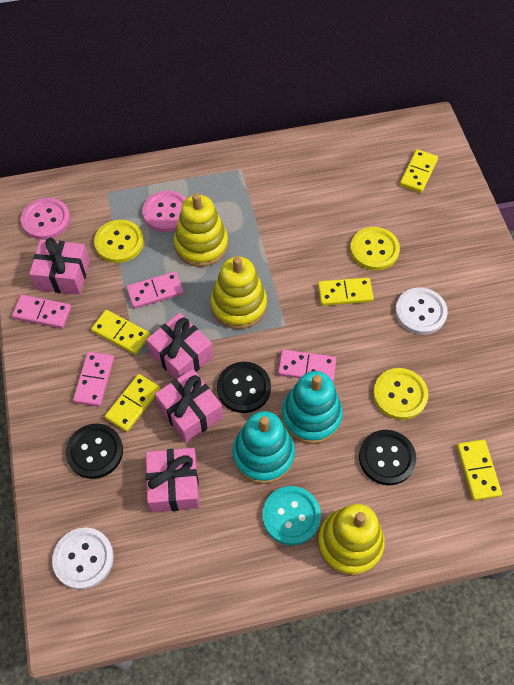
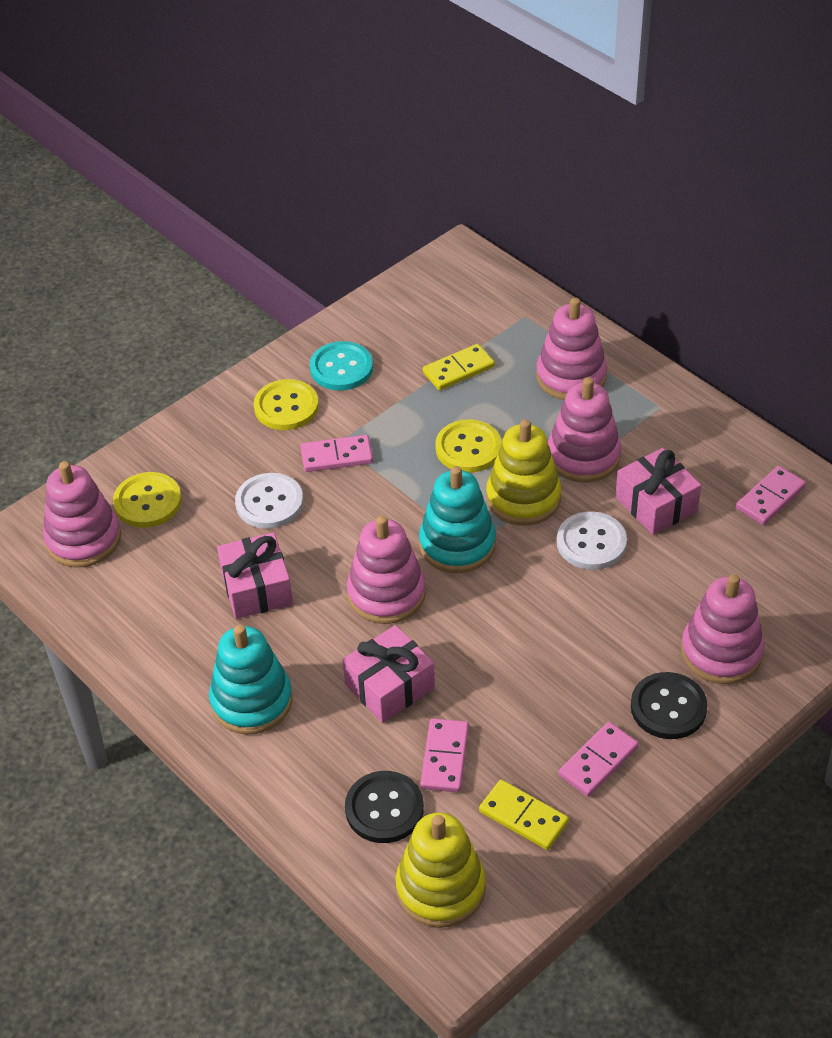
black button: 3 -> 2
pink button: 2 -> 0
pink gift: 4 -> 3
pink stacking toy: 0 -> 5
yellow domino: 5 -> 2
yellow stacking toy: 3 -> 2

